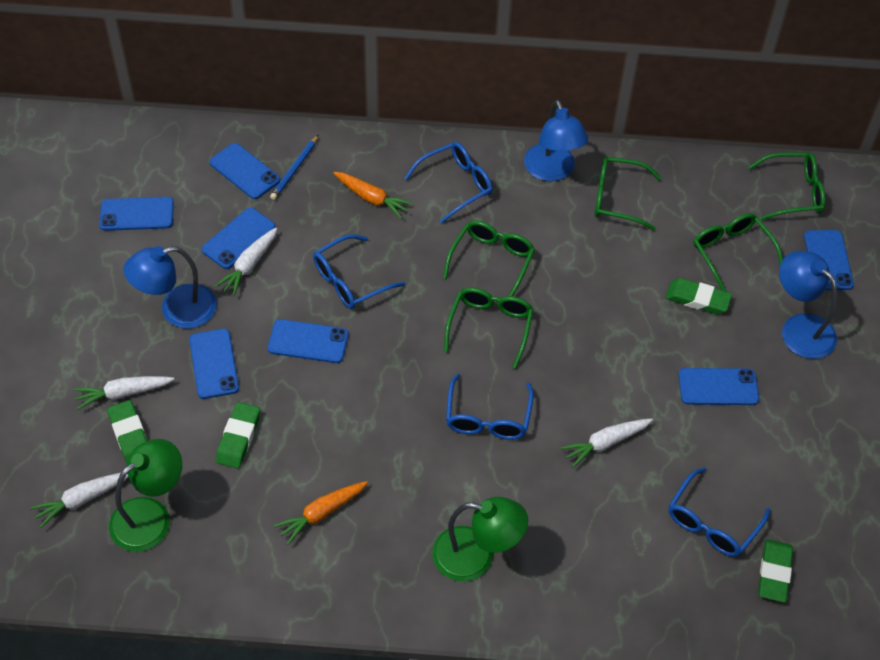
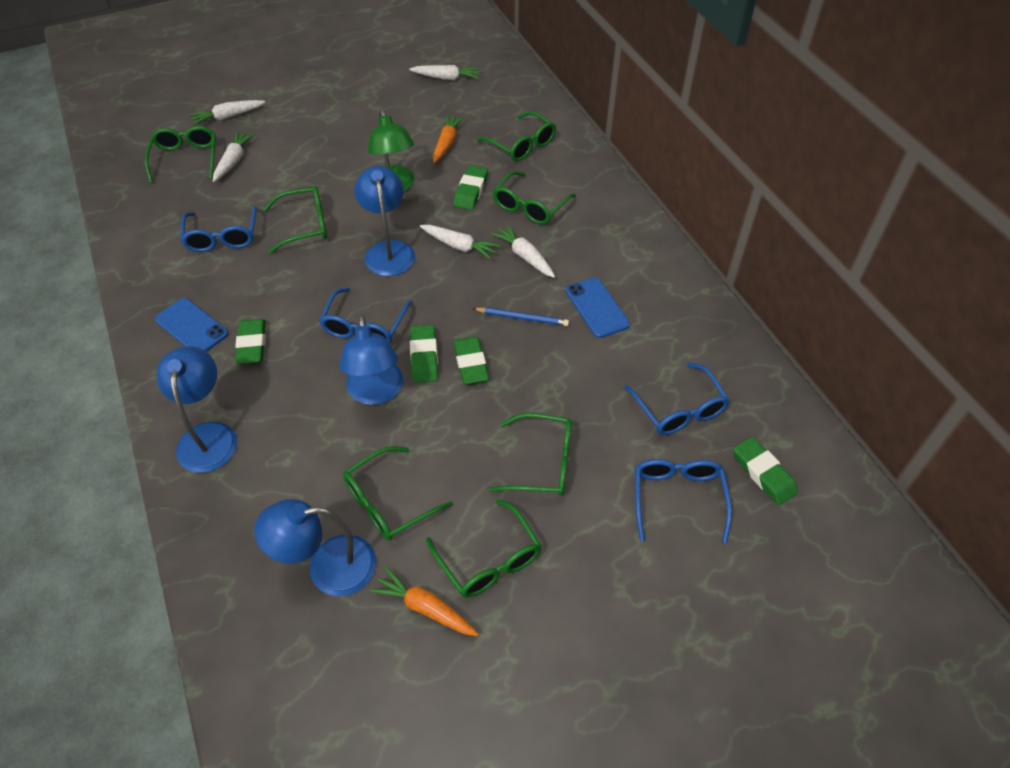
blue lamp: 3 -> 4
blue phone: 7 -> 2
green eraser: 4 -> 5
green glasses: 5 -> 7
green lamp: 2 -> 1
white carrot: 4 -> 5

